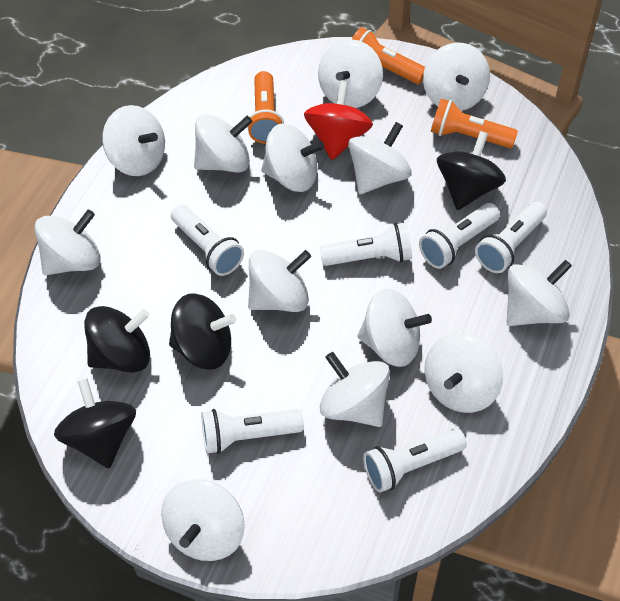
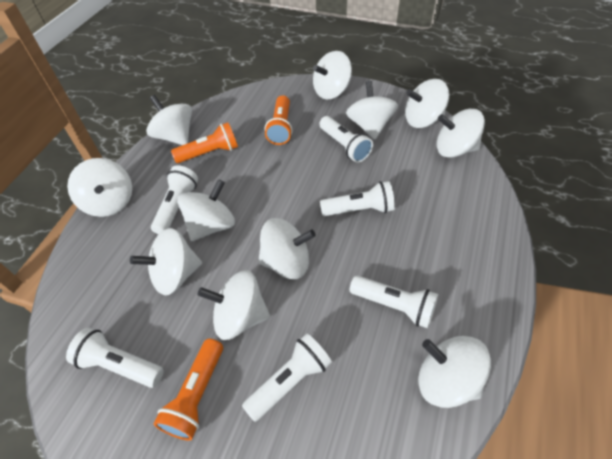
black spinning top: 4 -> 0
red spinning top: 1 -> 0
white spinning top: 13 -> 11

